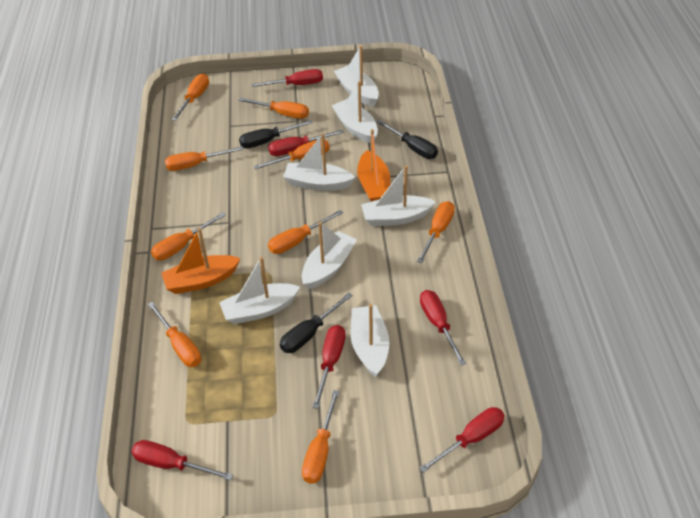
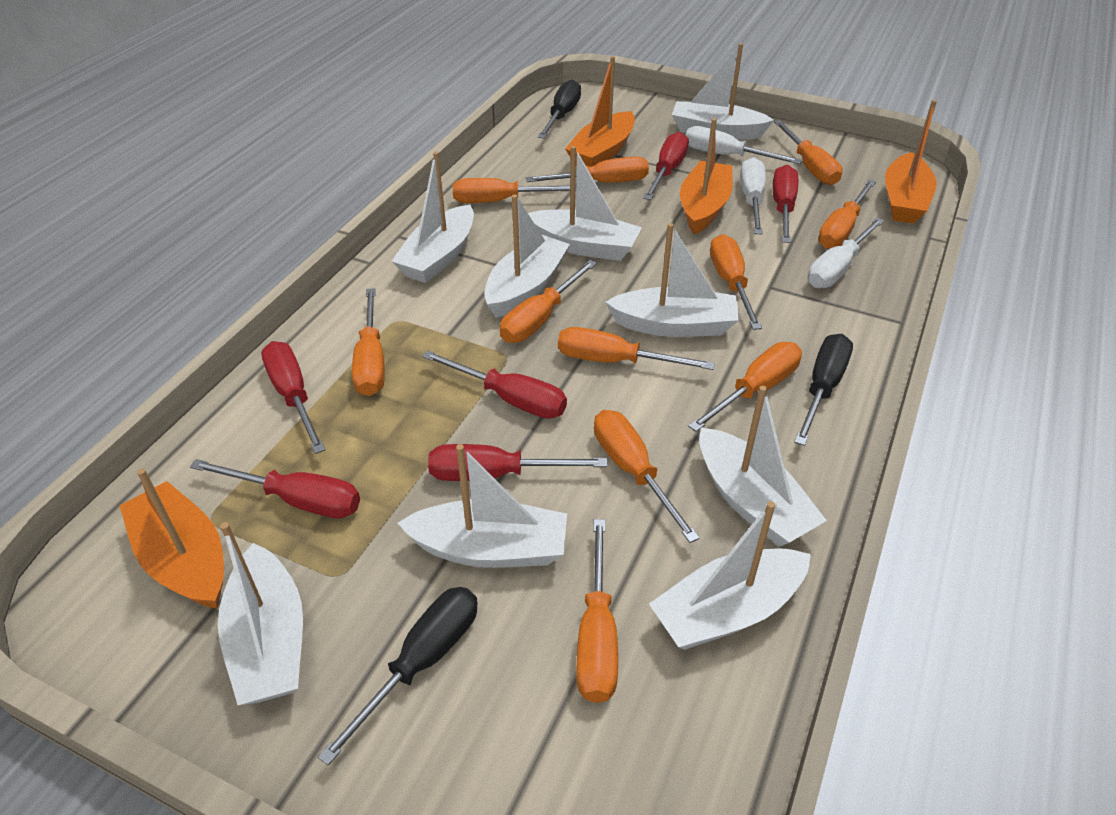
orange boat: 2 -> 4
orange screwdriver: 9 -> 11
white boat: 7 -> 9
white screwdriver: 0 -> 3

